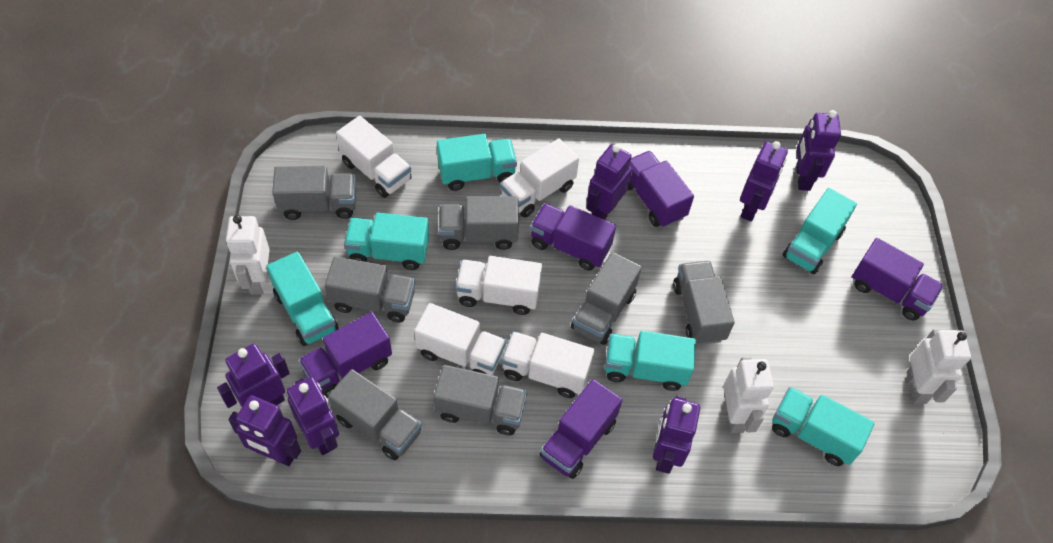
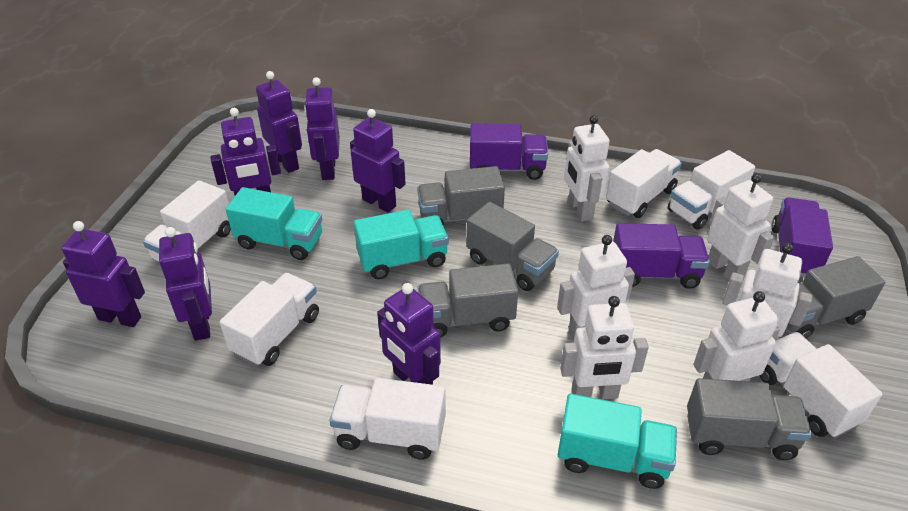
grey truck: 7 -> 5
purple truck: 5 -> 3
turquoise truck: 6 -> 3
white robot: 3 -> 6
white truck: 5 -> 6

